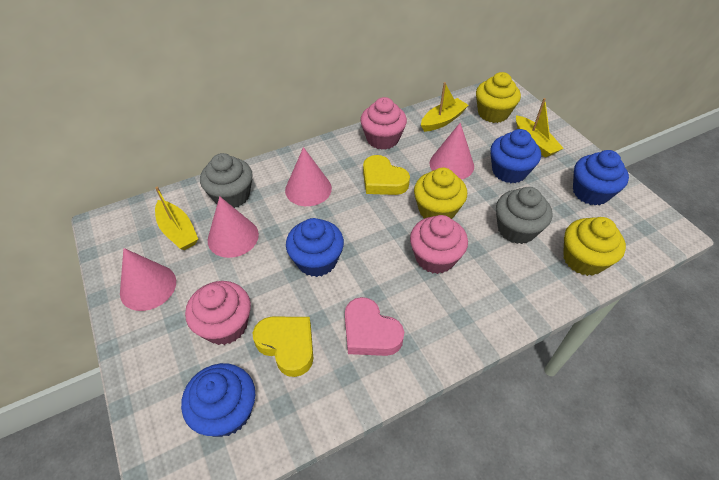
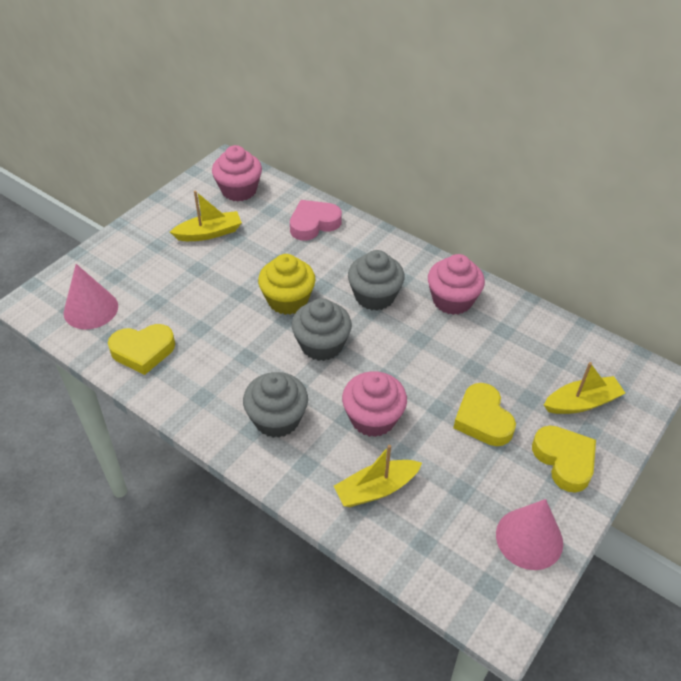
blue cupcake: 4 -> 0
grey cupcake: 2 -> 3
pink cone: 4 -> 2
yellow cupcake: 3 -> 1
yellow heart: 2 -> 3

